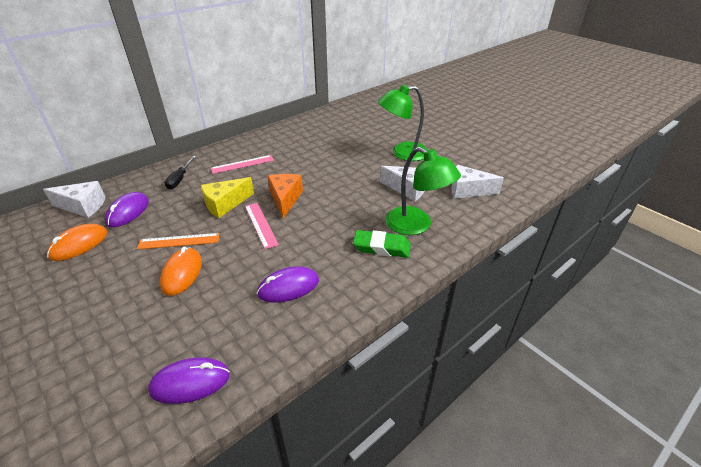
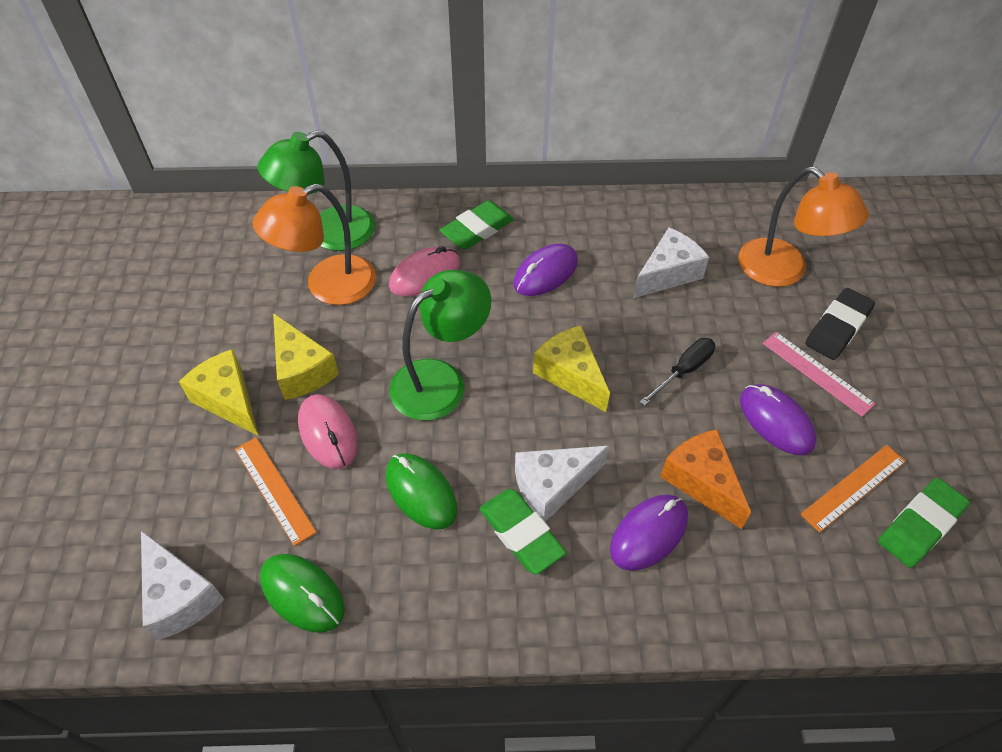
black eraser: 0 -> 1
green eraser: 1 -> 3
green mouse: 0 -> 2
orange lamp: 0 -> 2
orange mouse: 2 -> 0
orange ruler: 1 -> 2
pink mouse: 0 -> 2
pink ruler: 2 -> 1
yellow cheese: 1 -> 3

